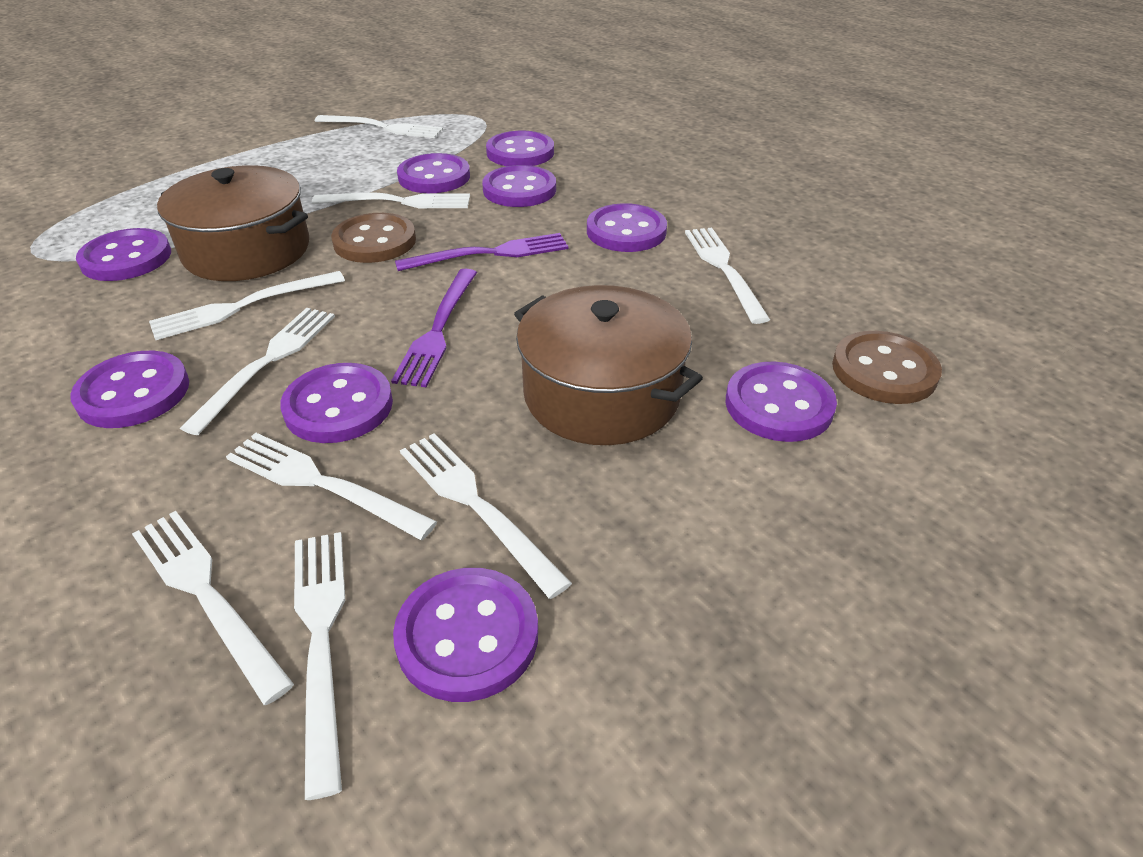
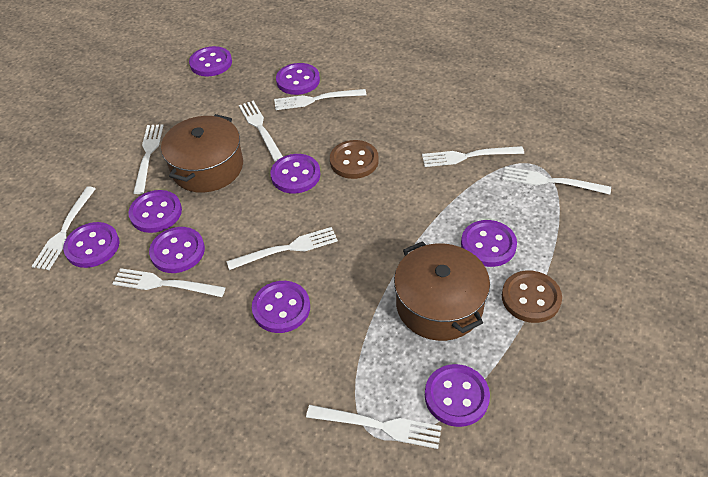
purple fork: 2 -> 0

